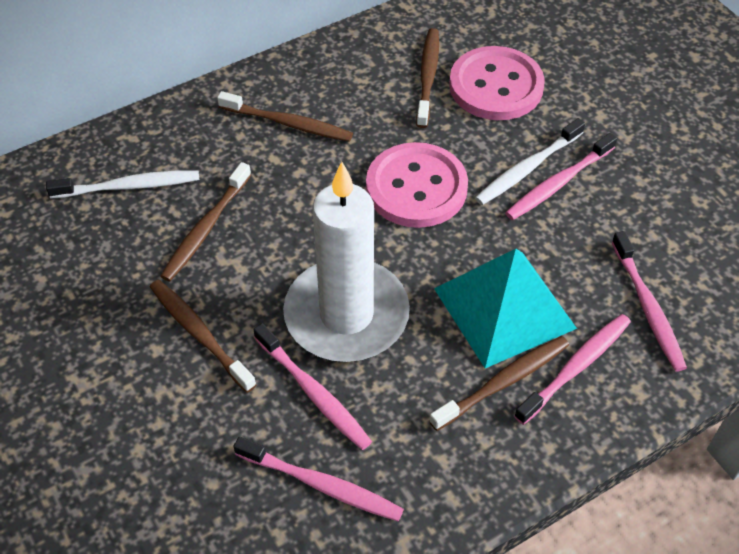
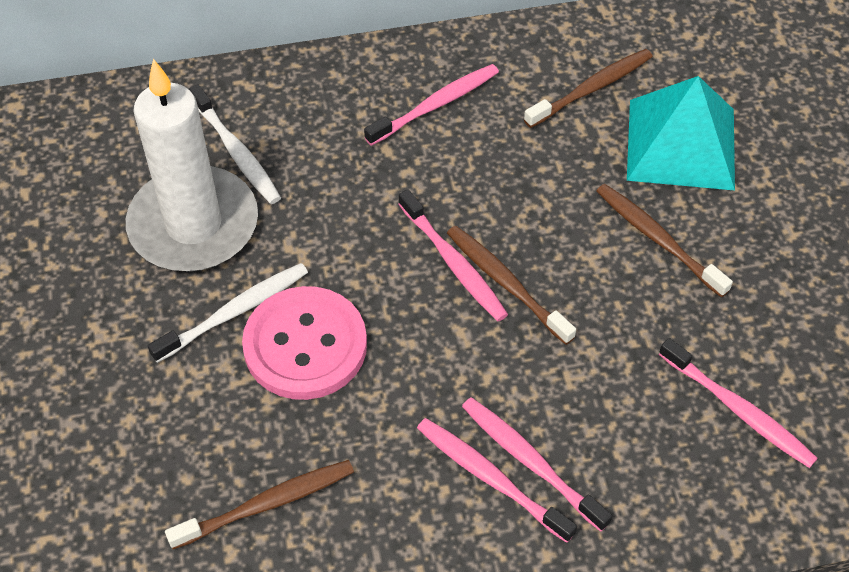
brown toothbrush: 5 -> 4
pink button: 2 -> 1

